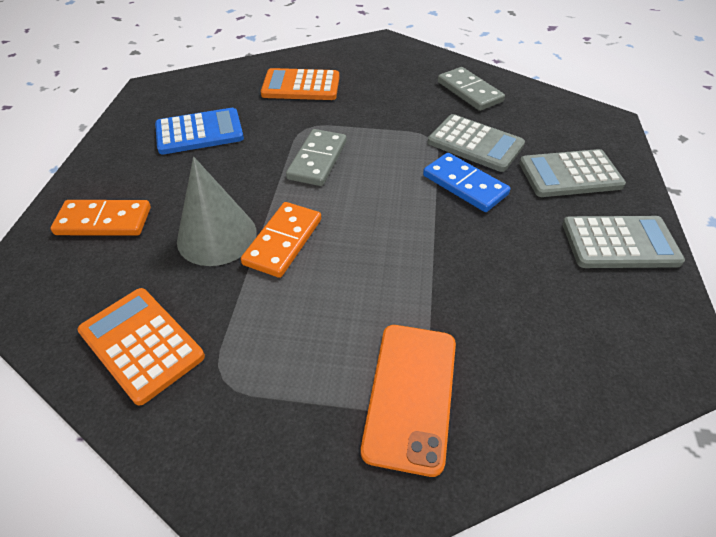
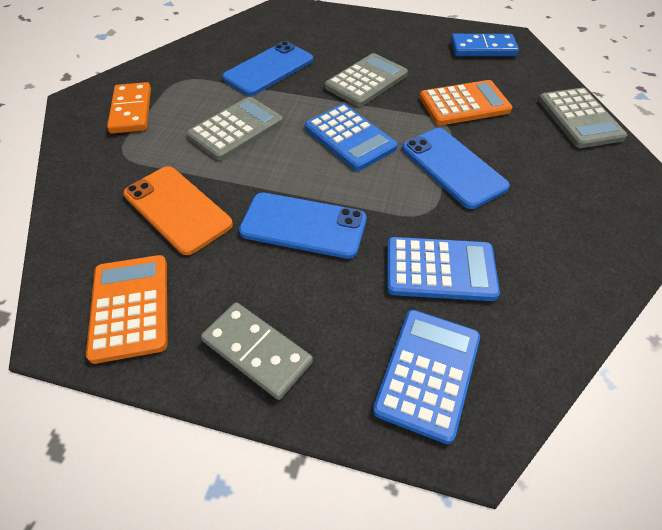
blue calculator: 1 -> 3
blue phone: 0 -> 3
grey cone: 1 -> 0
grey domino: 2 -> 1
orange domino: 2 -> 1

